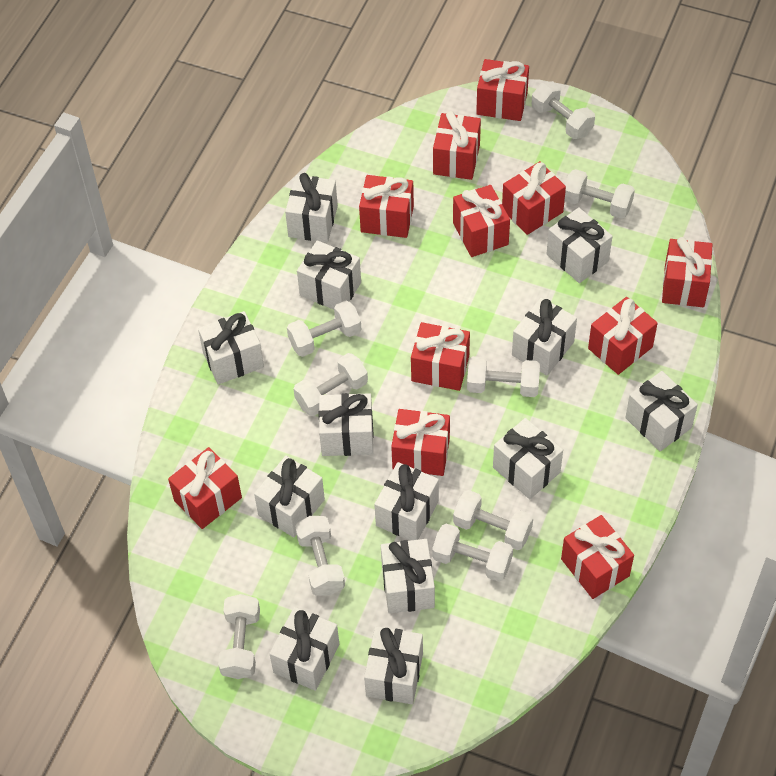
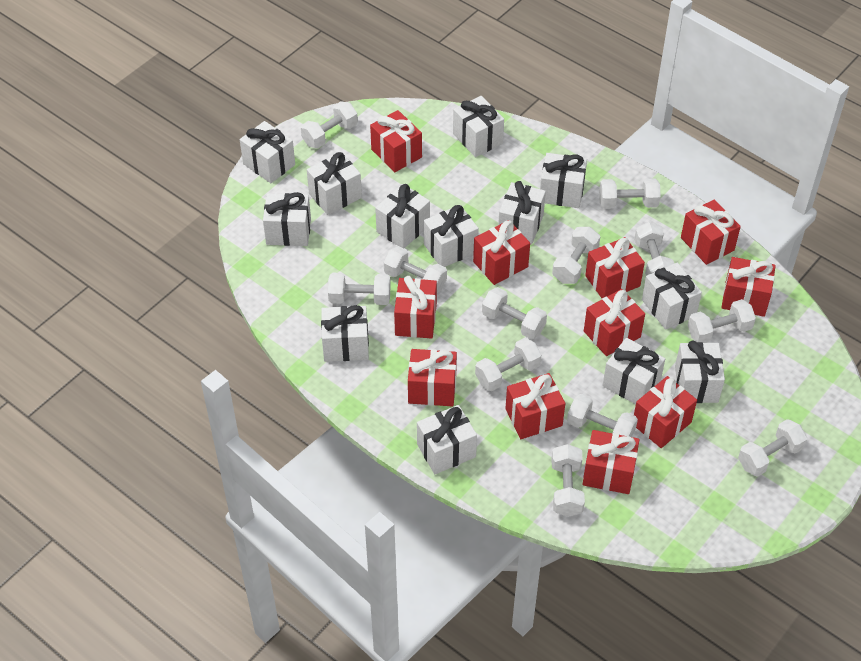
white dumbbell: 9 -> 12

